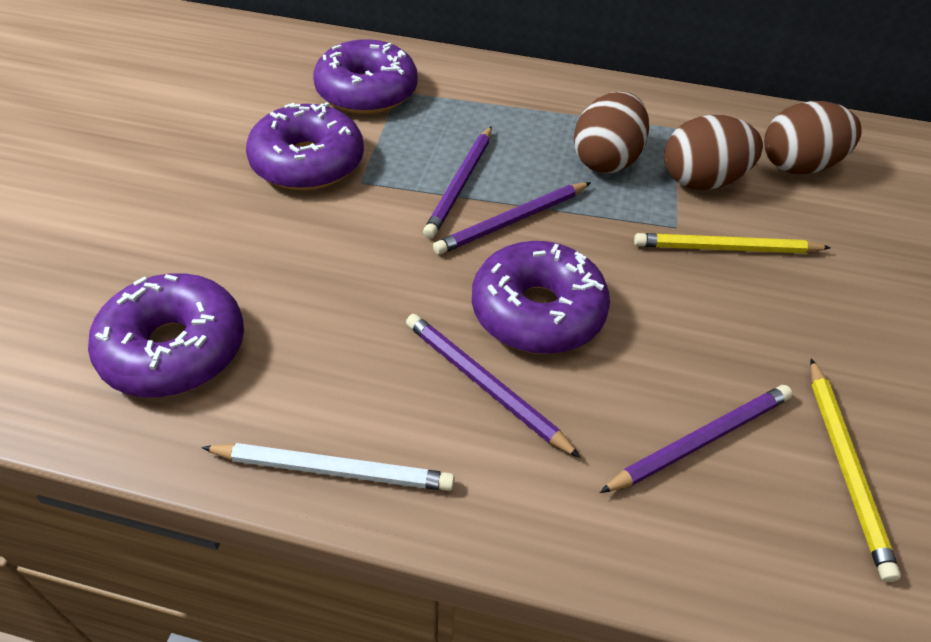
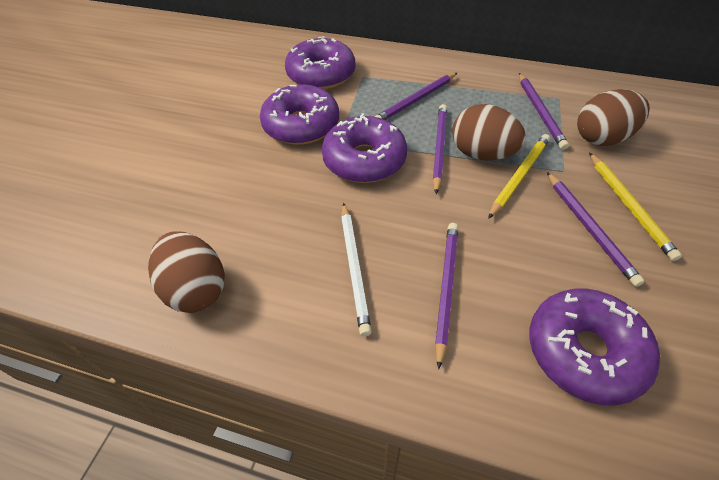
purple pencil: 4 -> 5

